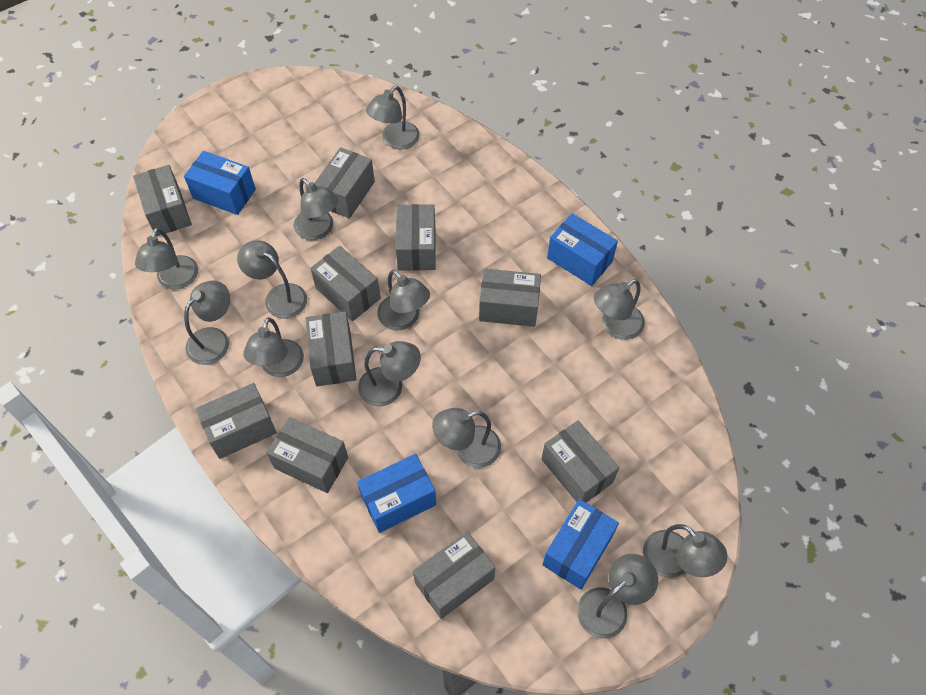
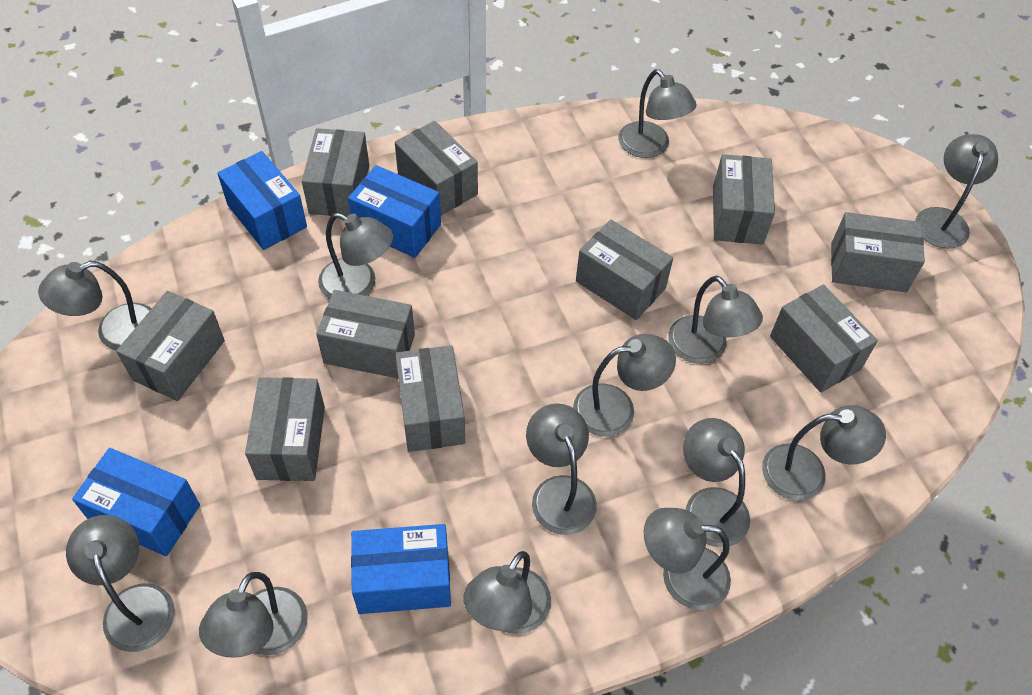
grey lamp: 12 -> 13

